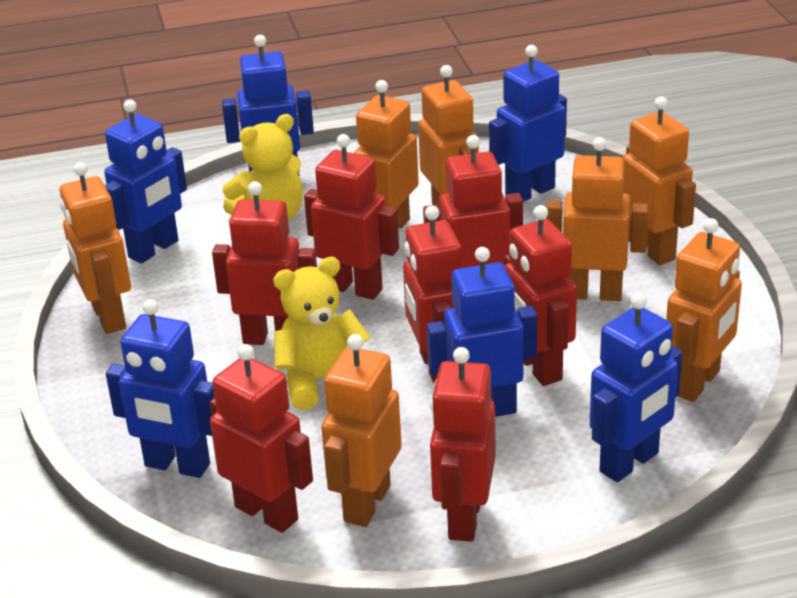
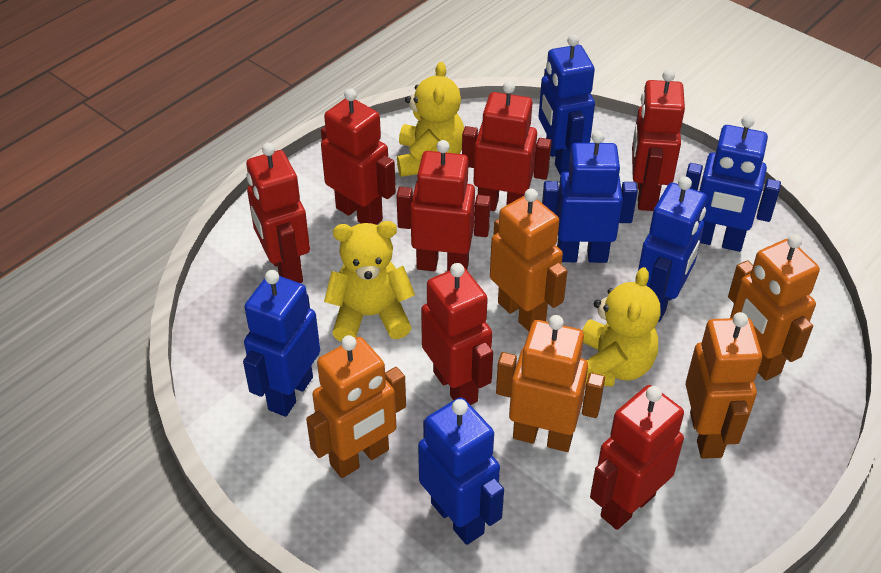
orange robot: 7 -> 5
yellow teddy bear: 2 -> 3

